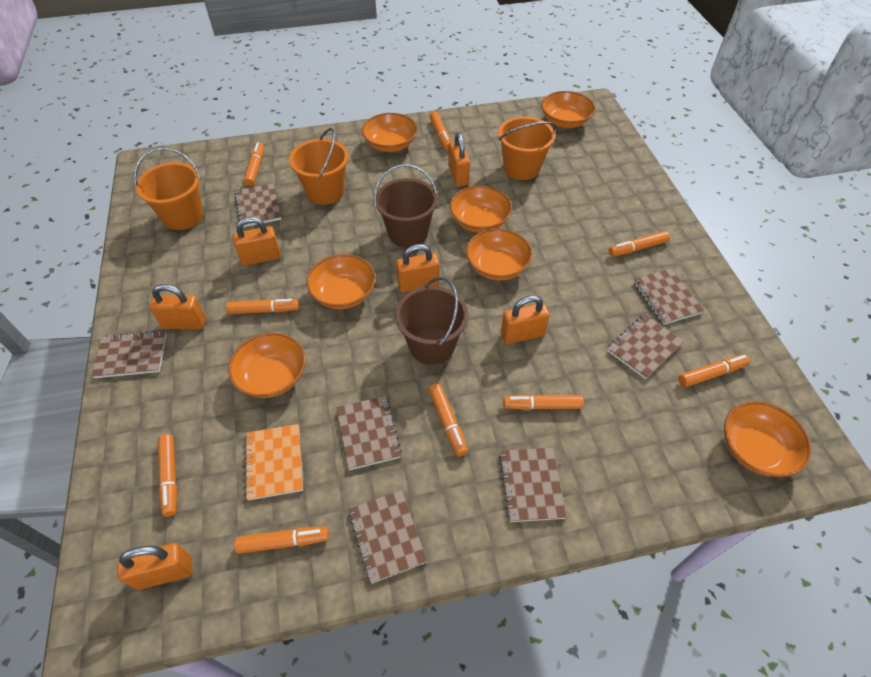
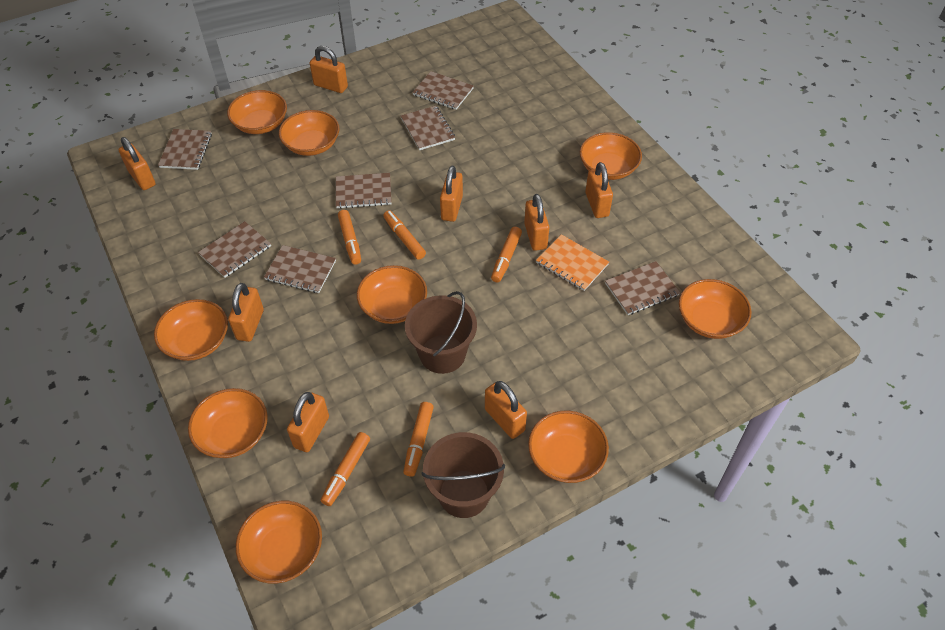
orange bowl: 7 -> 9
orange bucket: 3 -> 0
orange marker: 9 -> 5
orange padlock: 6 -> 8

